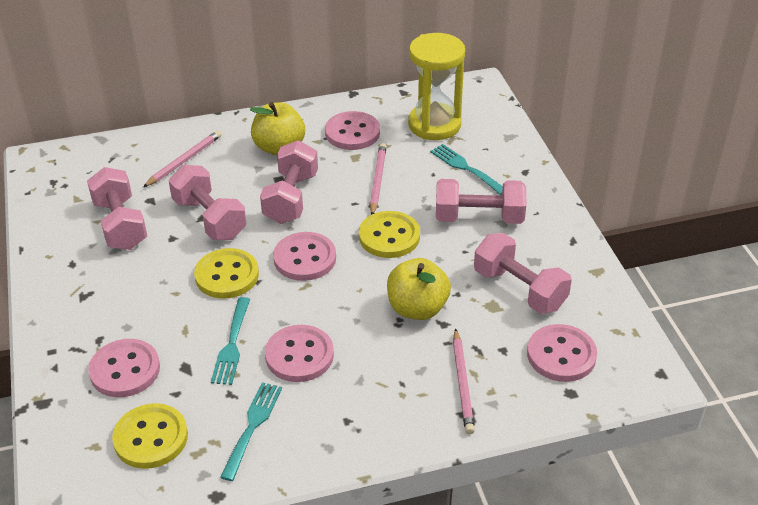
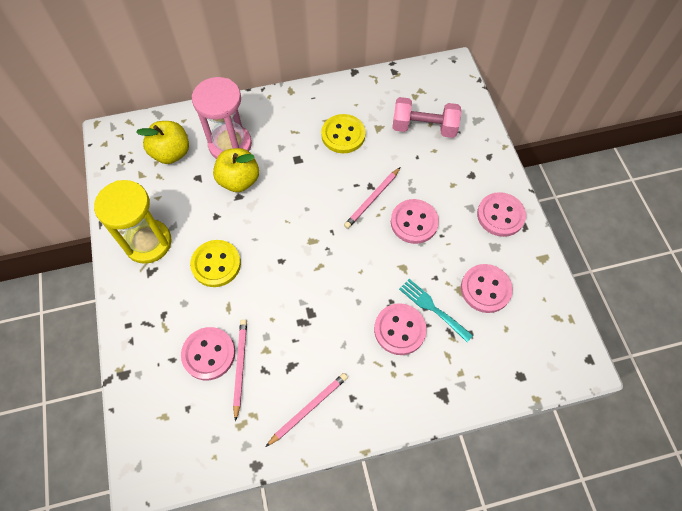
pink dumbbell: 5 -> 1
pink hourglass: 0 -> 1
turquoise fork: 3 -> 1
yellow button: 3 -> 2

